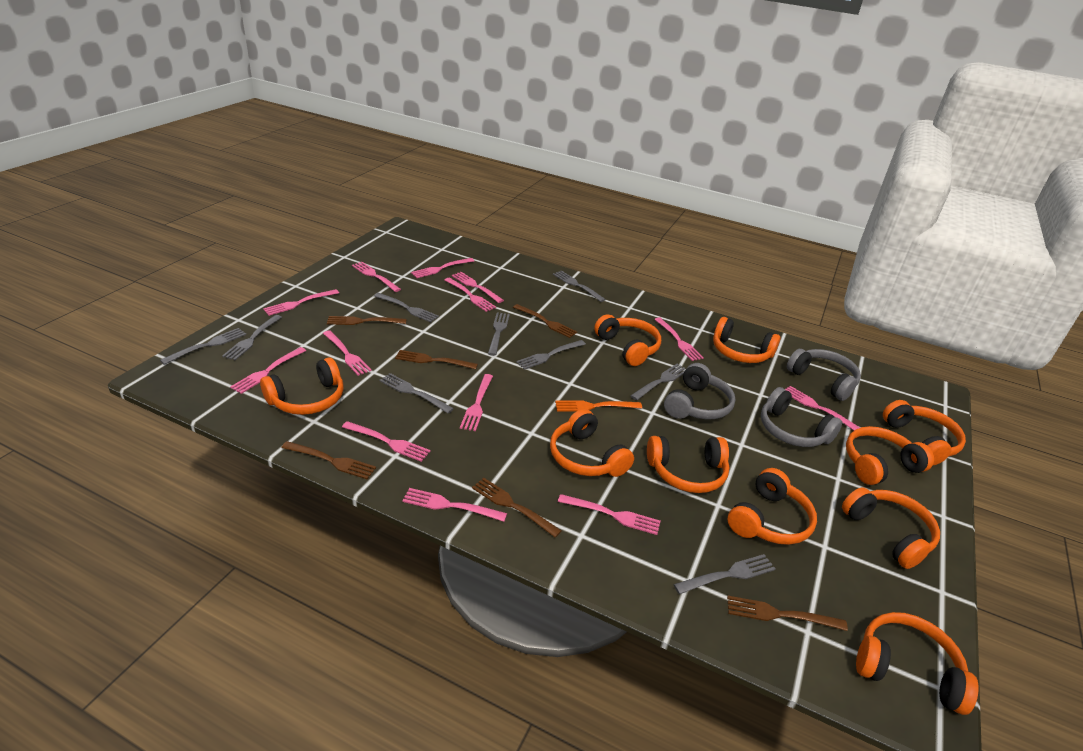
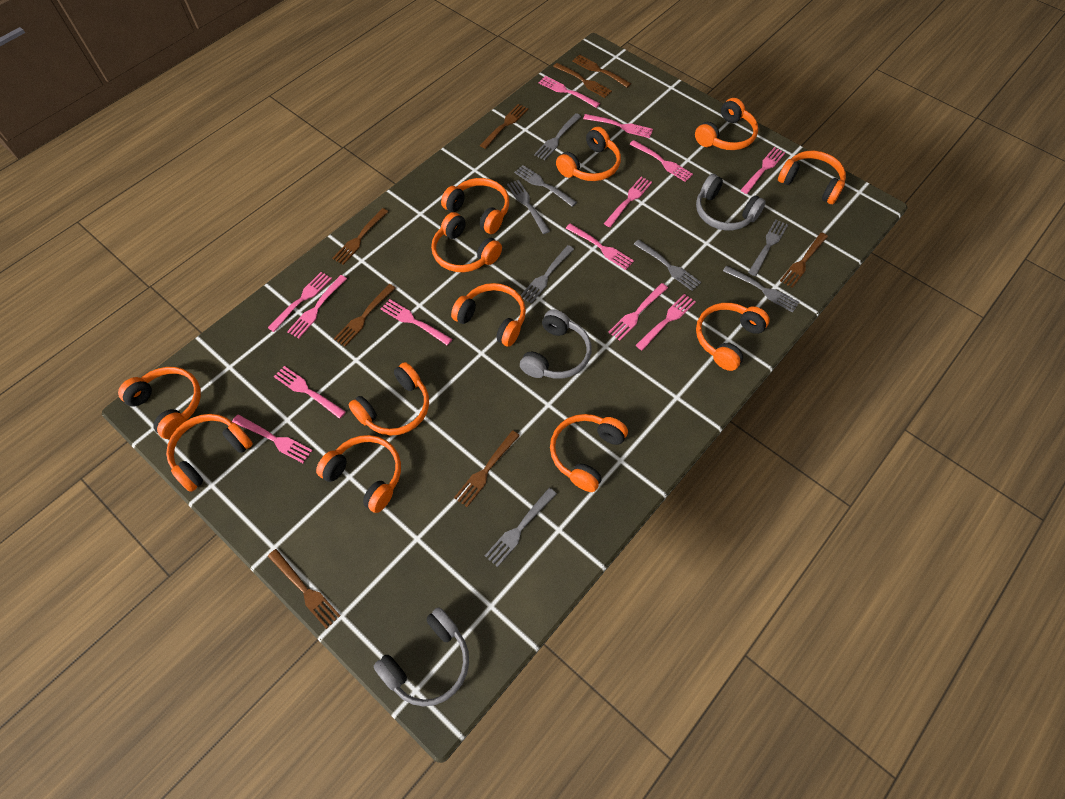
brown fork: 6 -> 8
grey fork: 9 -> 8
orange fork: 1 -> 0
orange headphones: 10 -> 12

